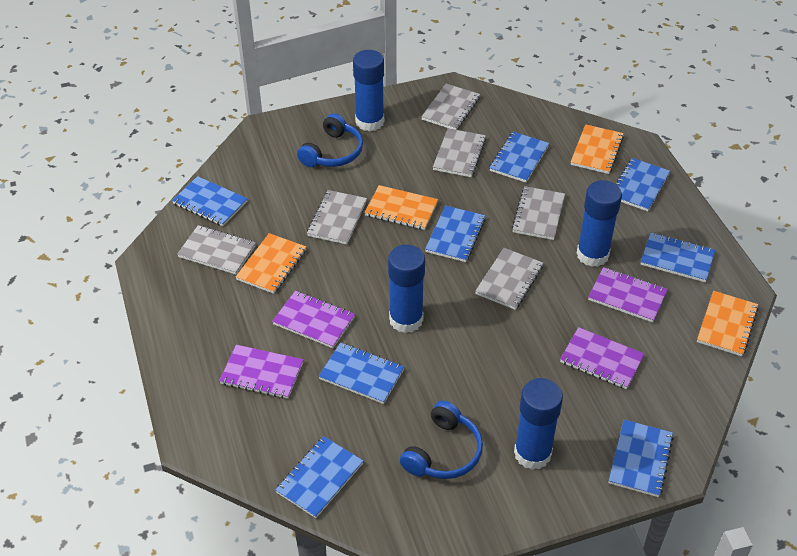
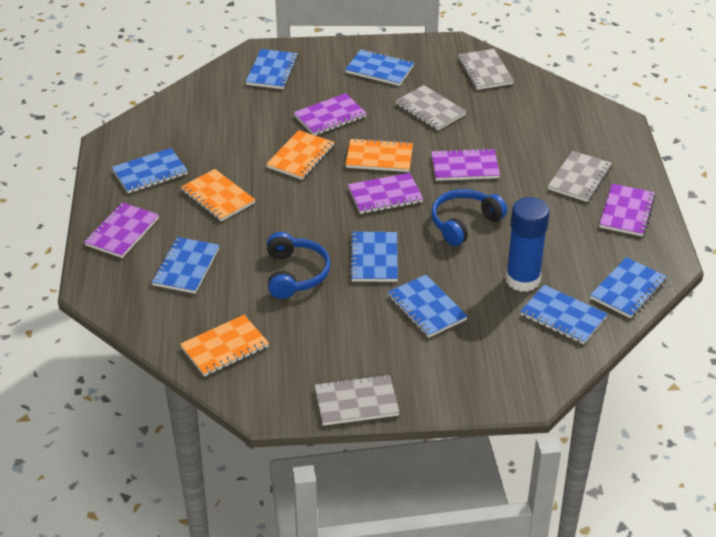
blue glue stick: 4 -> 1
grey notebook: 6 -> 4
purple notebook: 4 -> 5

